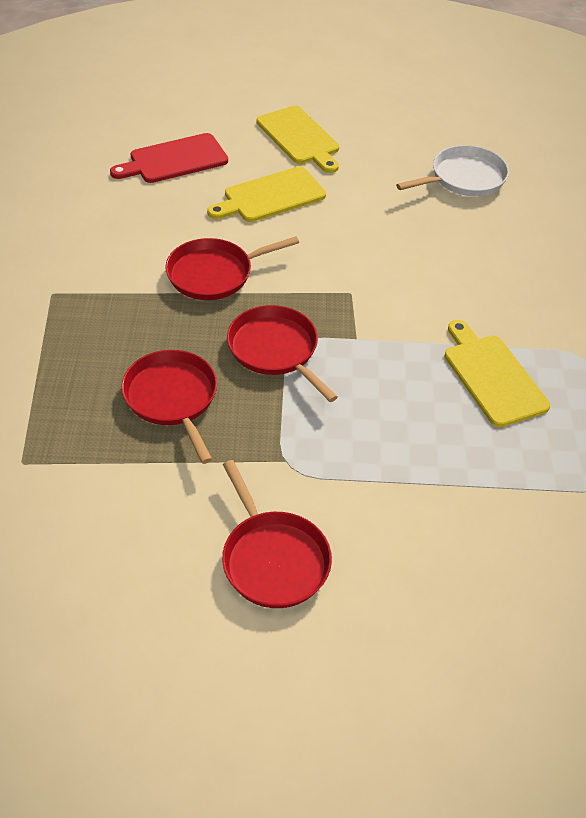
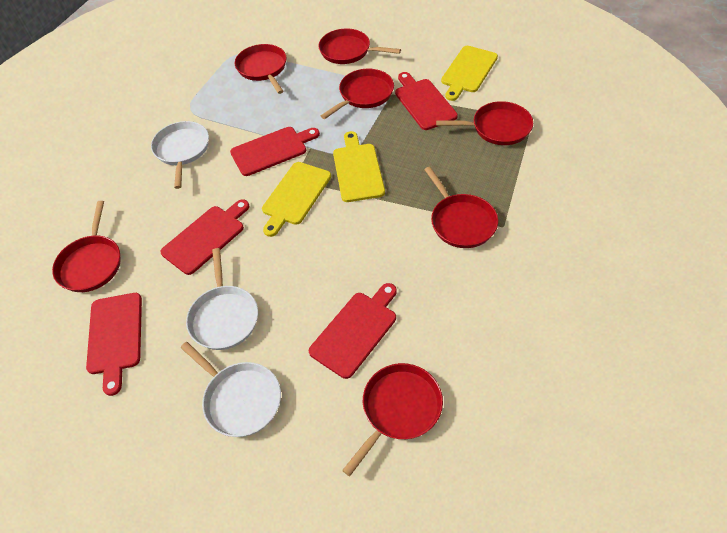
red cutting board: 1 -> 5
red pan: 4 -> 7
white pan: 1 -> 3

